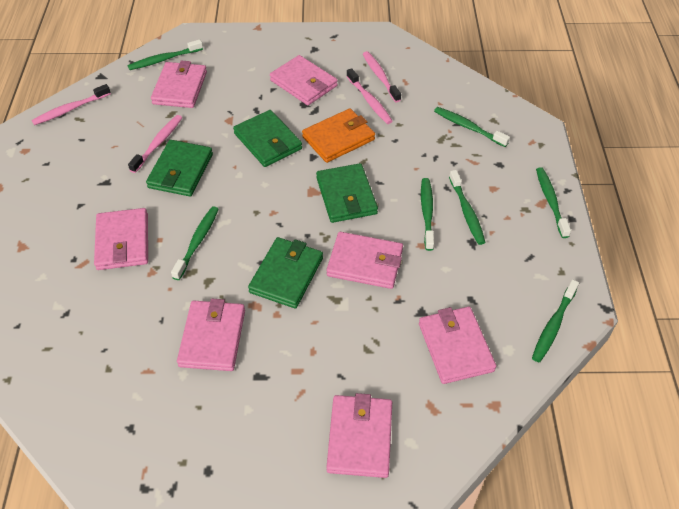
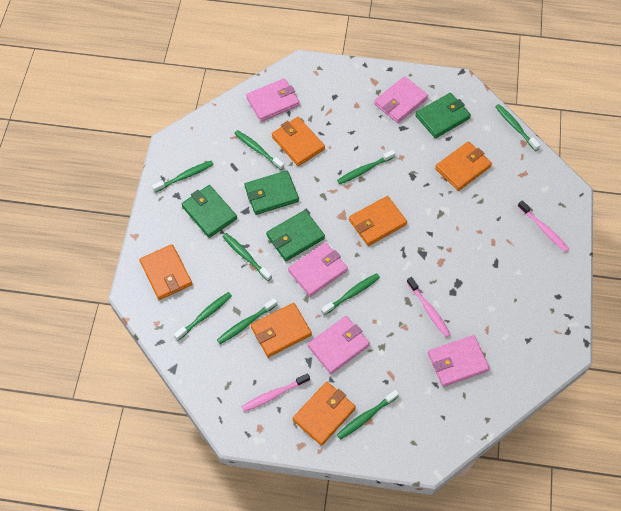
green toothbrush: 7 -> 9
orange wallet: 1 -> 6
pink toothbrush: 4 -> 3
pink wallet: 7 -> 5

